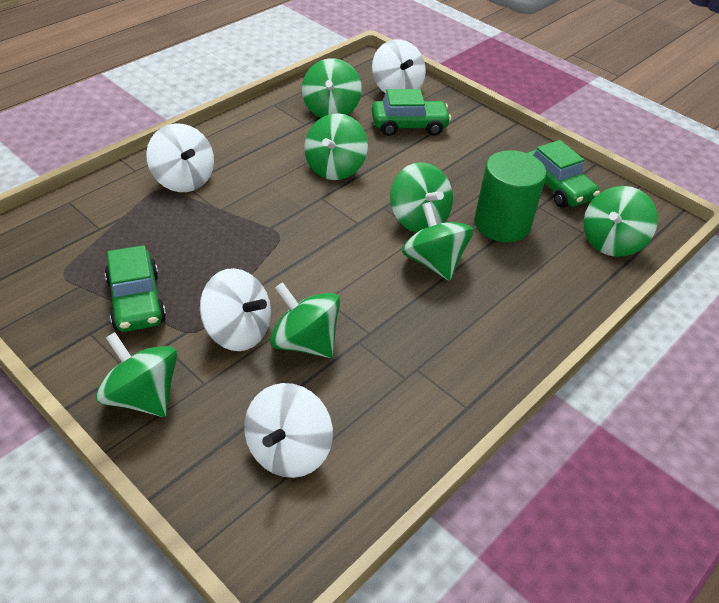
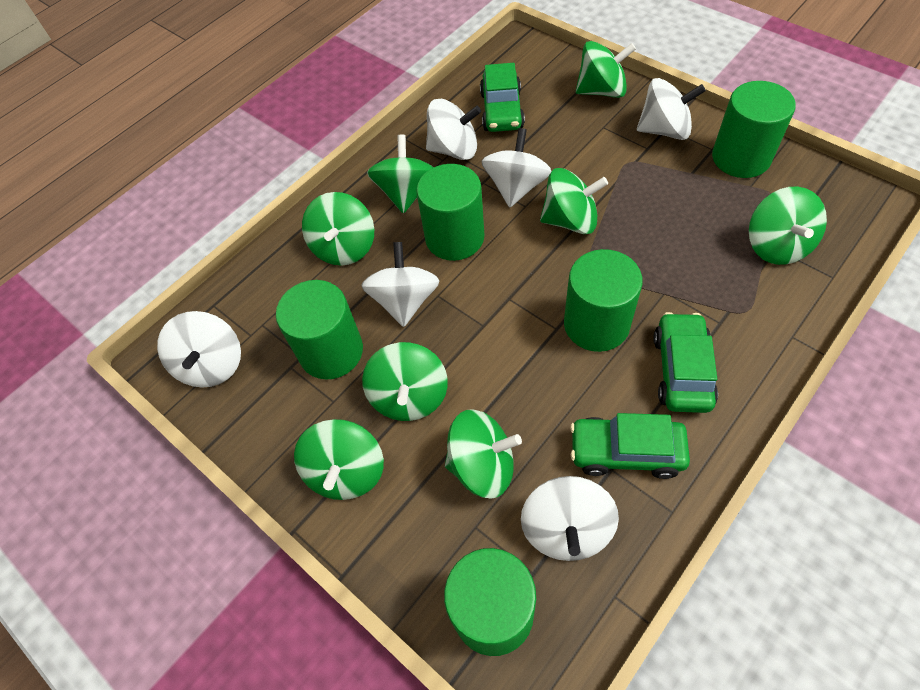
green cylinder: 1 -> 5
green spinning top: 7 -> 8
white spinning top: 4 -> 6

